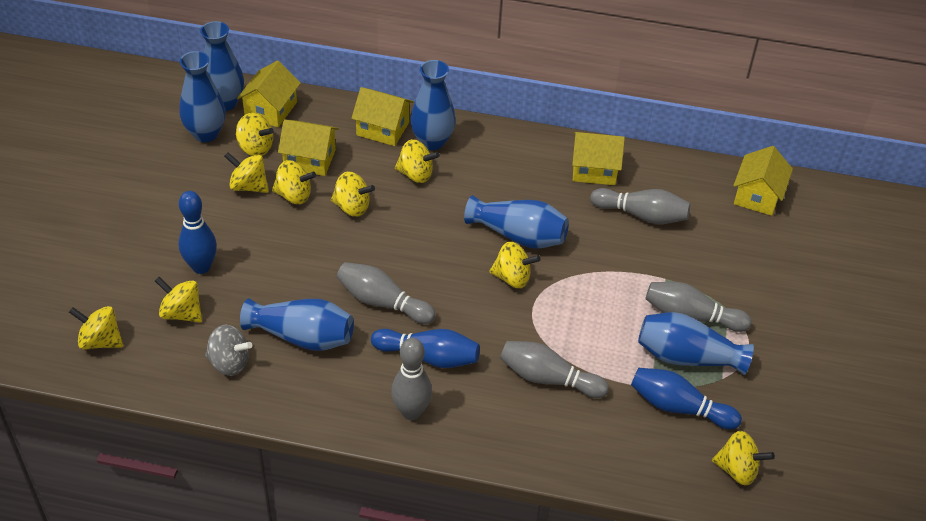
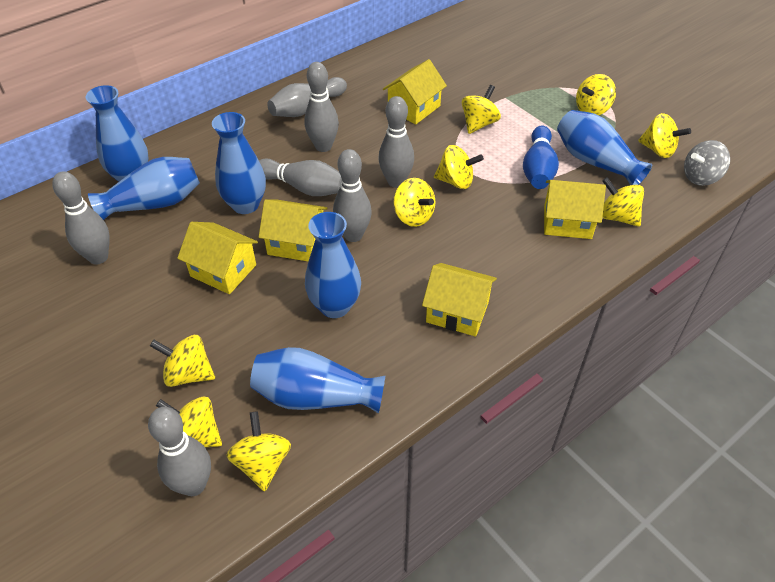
blue bowling pin: 3 -> 1
grey bowling pin: 5 -> 7

